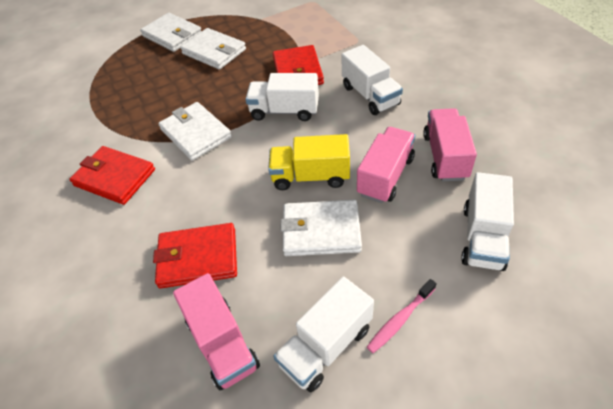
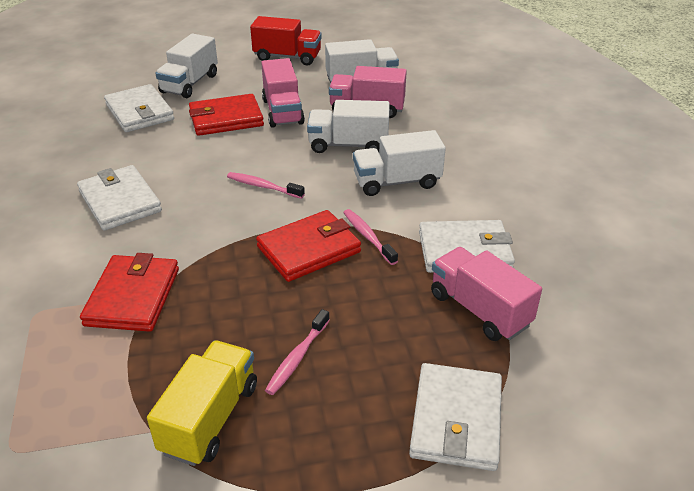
pink toothbrush: 1 -> 3
red truck: 0 -> 1

